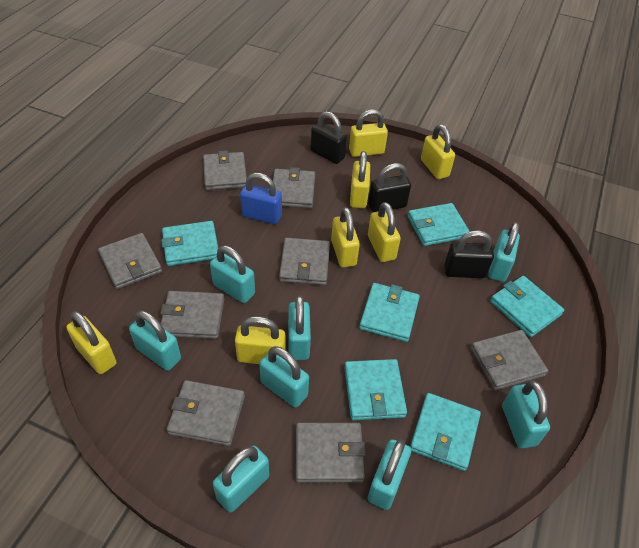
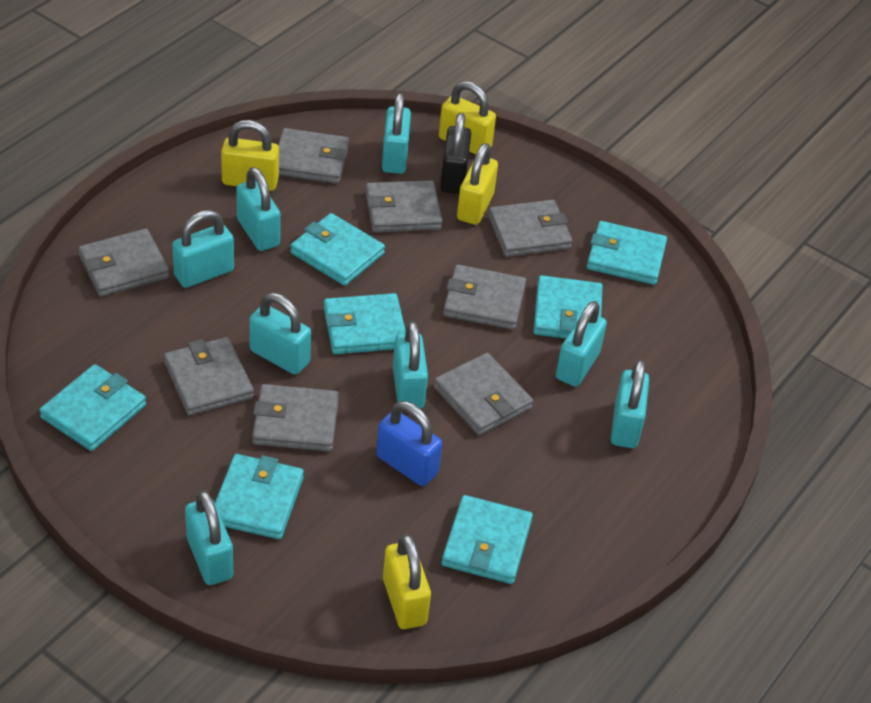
black padlock: 3 -> 1
turquoise wallet: 6 -> 7
yellow padlock: 7 -> 4

